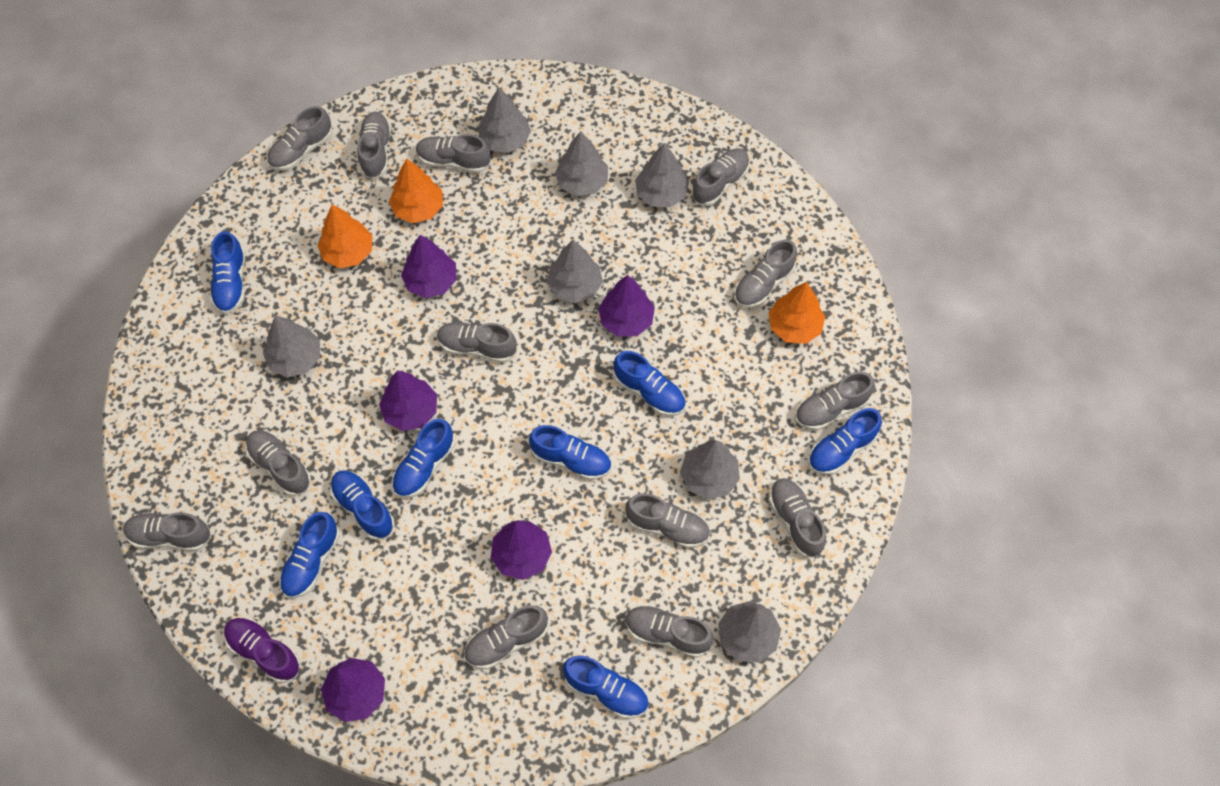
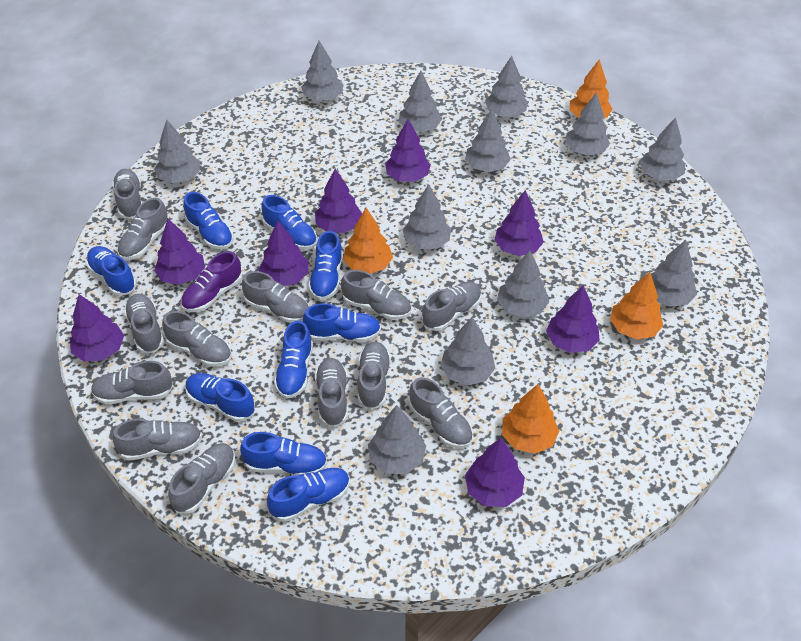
blue shoe: 8 -> 9
grey tree: 7 -> 12
orange tree: 3 -> 4
purple tree: 5 -> 8

